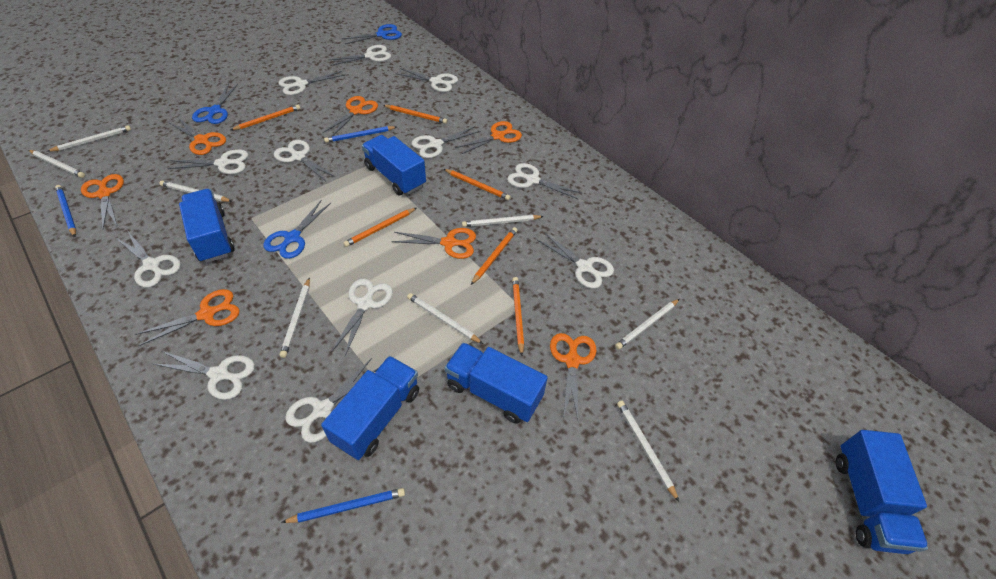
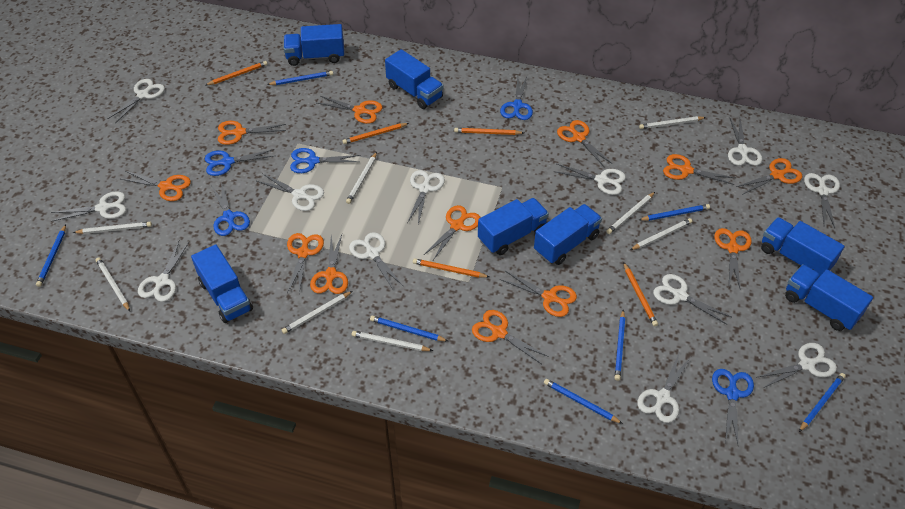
blue pencil: 3 -> 7
blue scissors: 3 -> 5
blue truck: 5 -> 7
orange pencil: 6 -> 5
orange scissors: 7 -> 12

